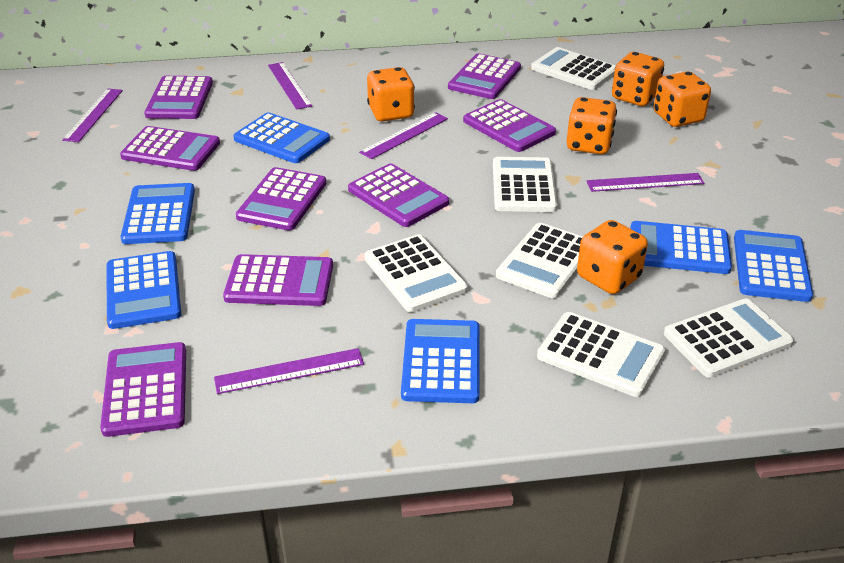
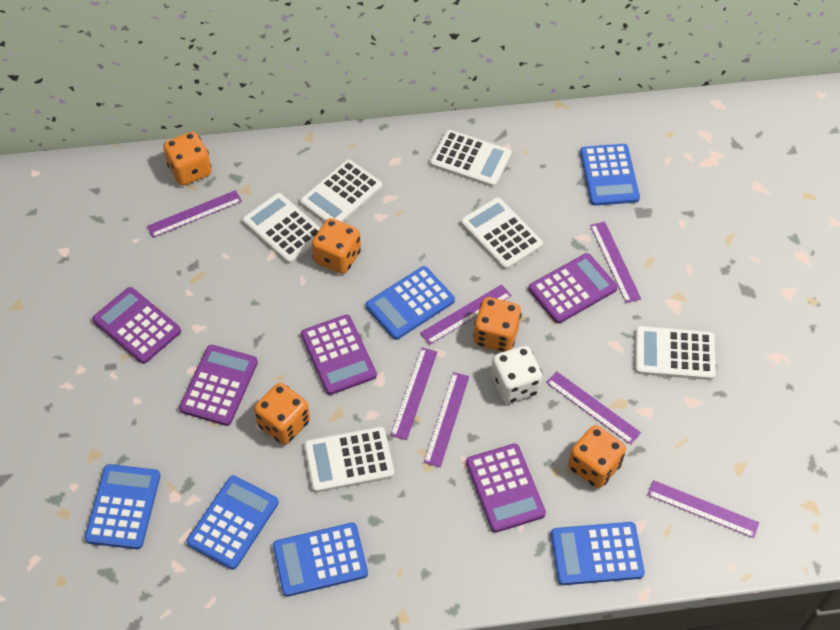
purple calculator: 8 -> 5
purple ruler: 5 -> 7
white dice: 0 -> 1

